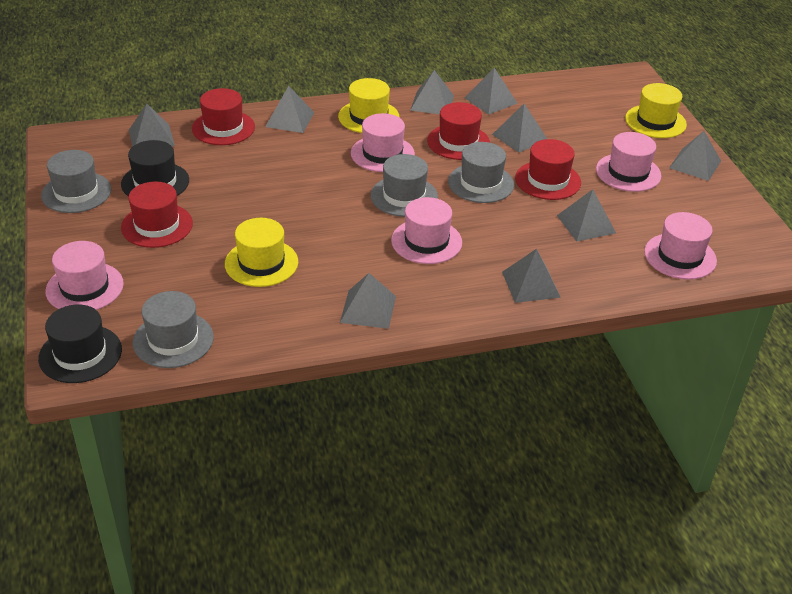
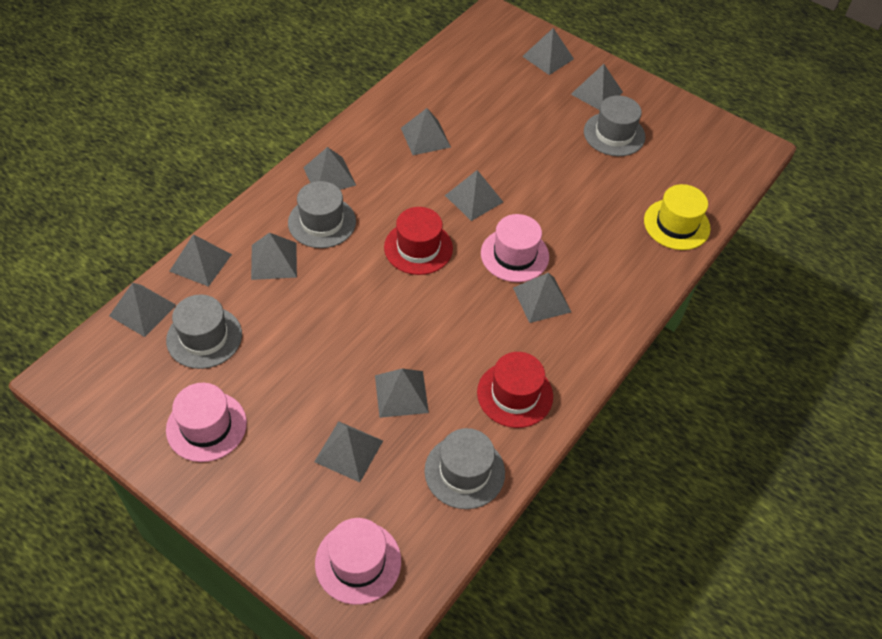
black hat: 2 -> 0
grey pyramid: 9 -> 11
pink hat: 5 -> 3
red hat: 4 -> 2
yellow hat: 3 -> 1

